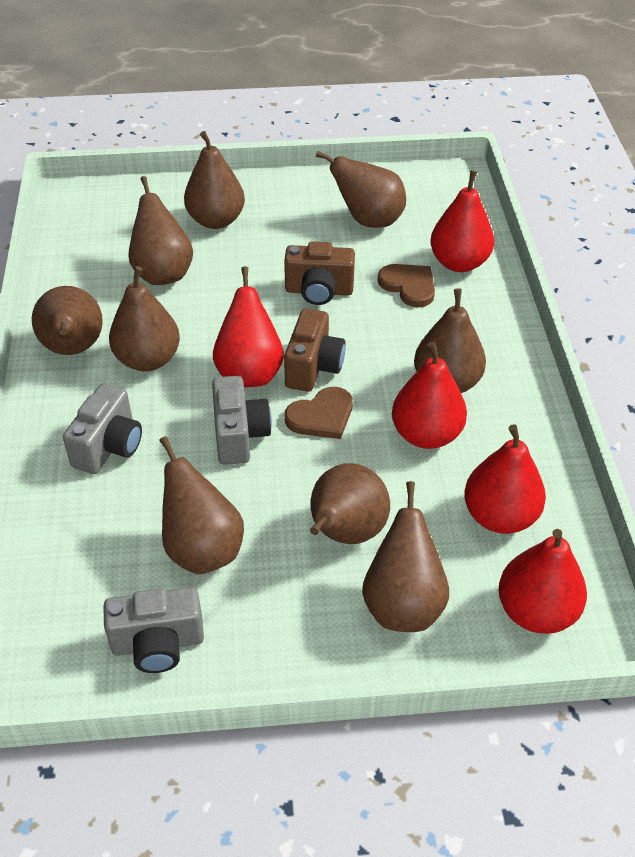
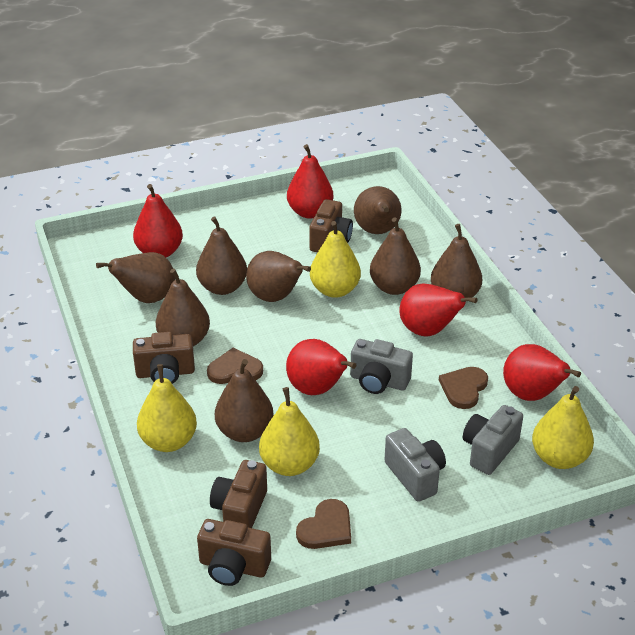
brown camera: 2 -> 4
brown heart: 2 -> 3
brown pear: 9 -> 8
yellow pear: 0 -> 4

